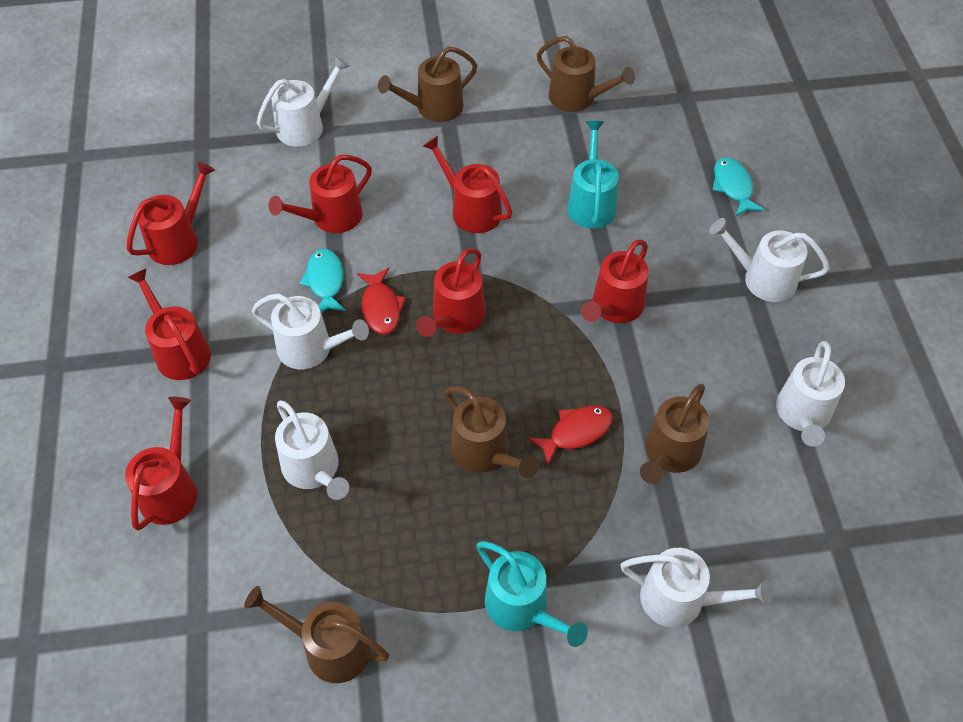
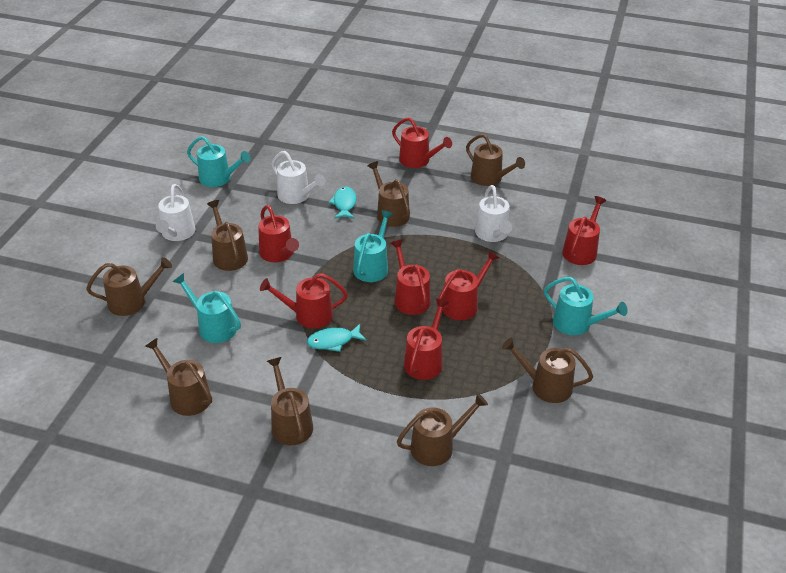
brown watering can: 5 -> 8
red fish: 2 -> 0
turquoise watering can: 2 -> 4
white watering can: 6 -> 3

